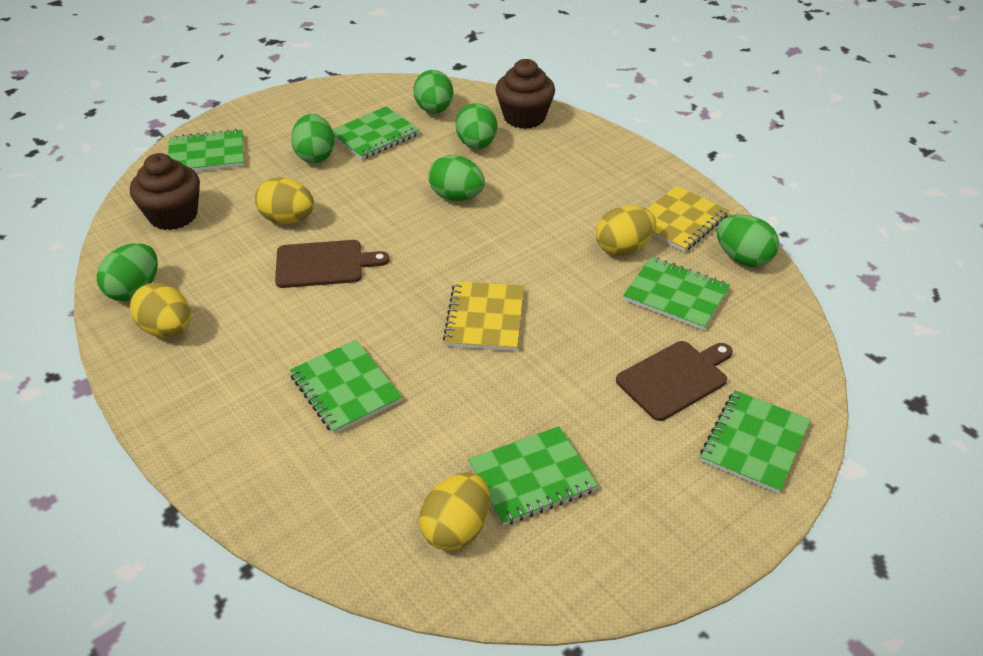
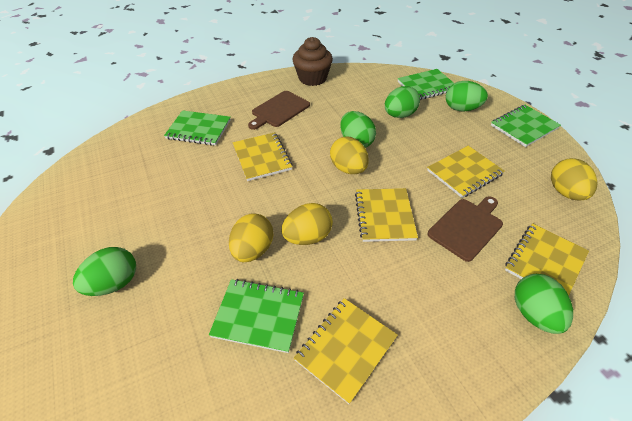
brown cupcake: 2 -> 1
green egg: 6 -> 5
green notebook: 6 -> 4
yellow notebook: 2 -> 5

